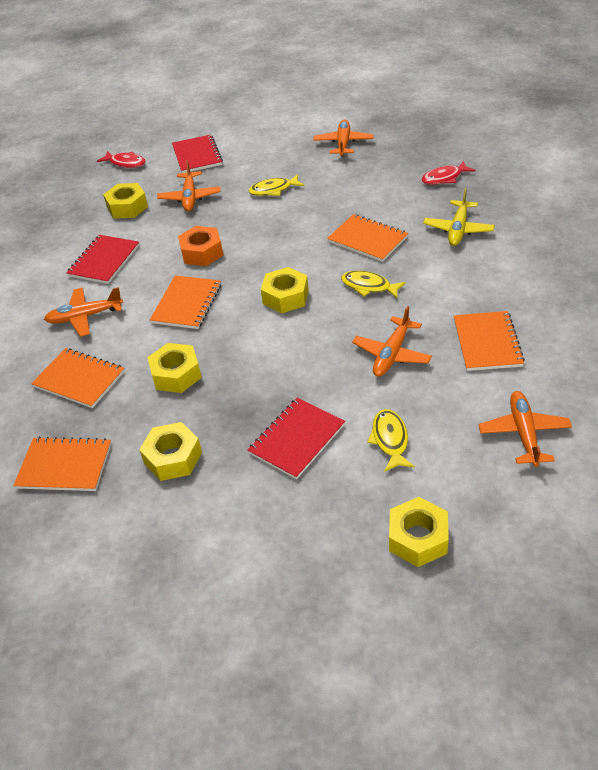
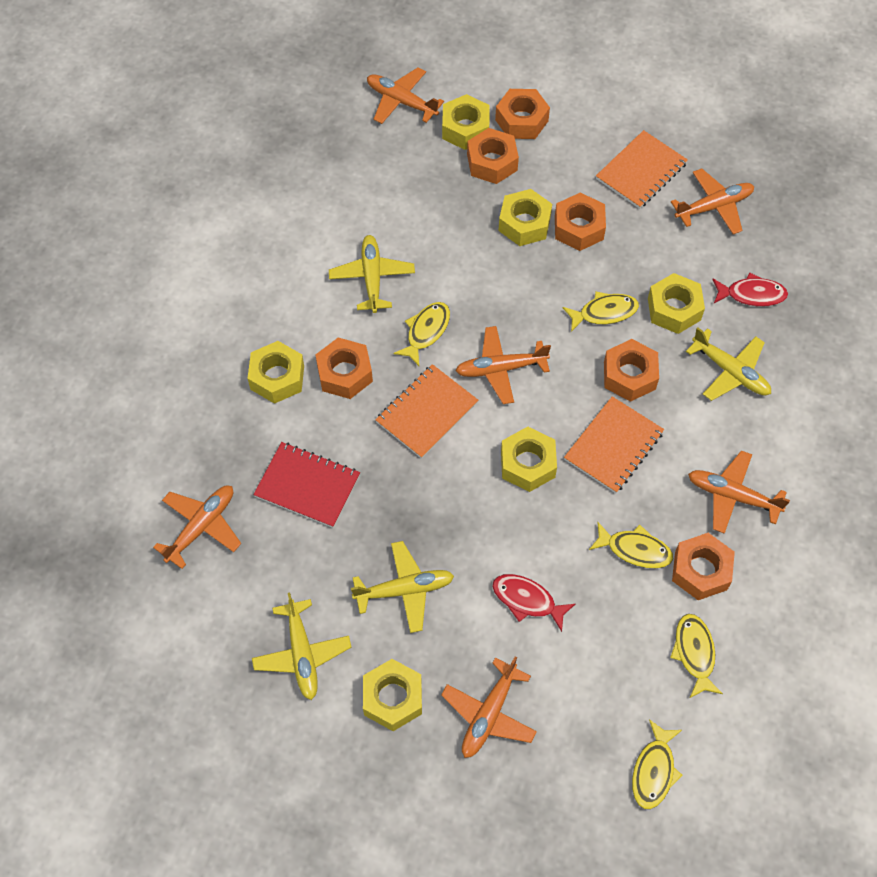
orange notebook: 5 -> 3
orange nut: 1 -> 6
orange plane: 5 -> 6
red notebook: 3 -> 1
yellow fish: 3 -> 5
yellow nut: 5 -> 6
yellow plane: 1 -> 4

